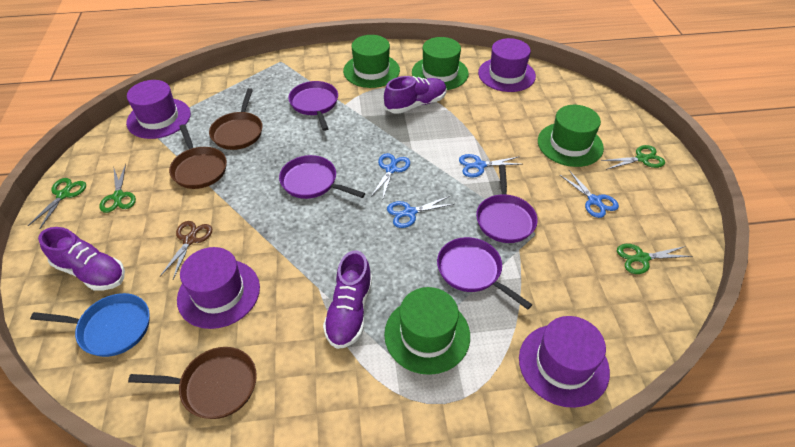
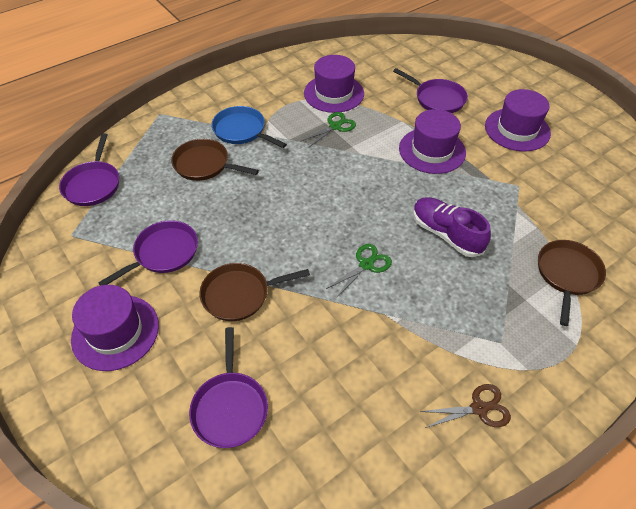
blue scissors: 4 -> 0
green hat: 4 -> 0
green scissors: 4 -> 2
purple shoe: 3 -> 1

